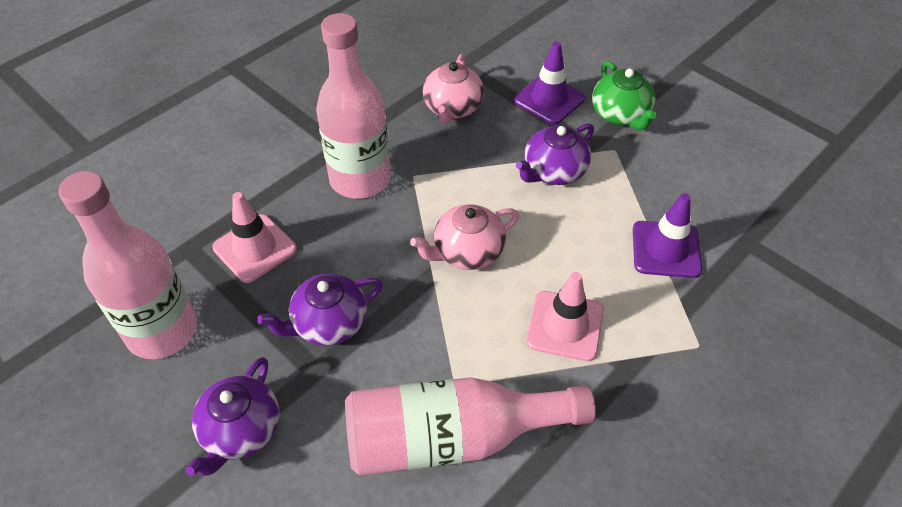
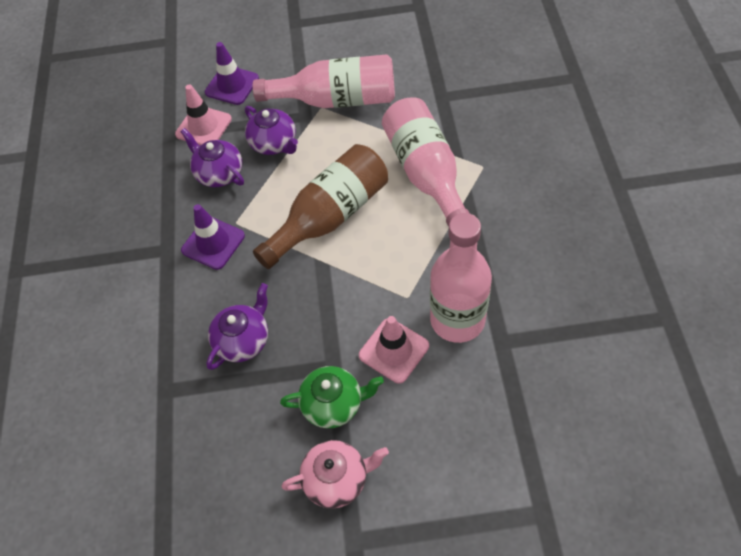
brown bottle: 0 -> 1
pink teapot: 2 -> 1

